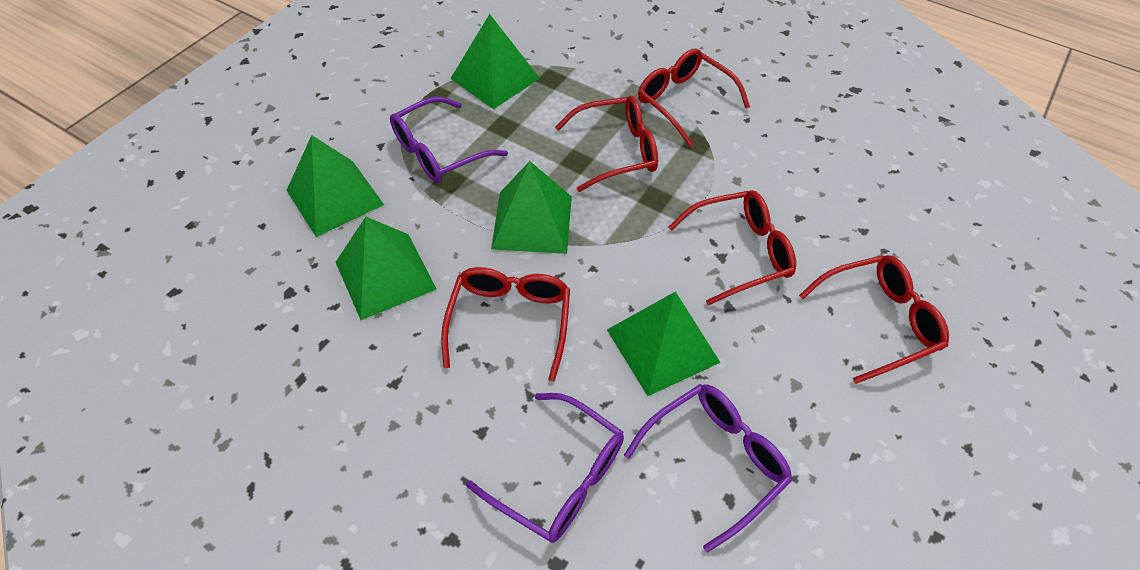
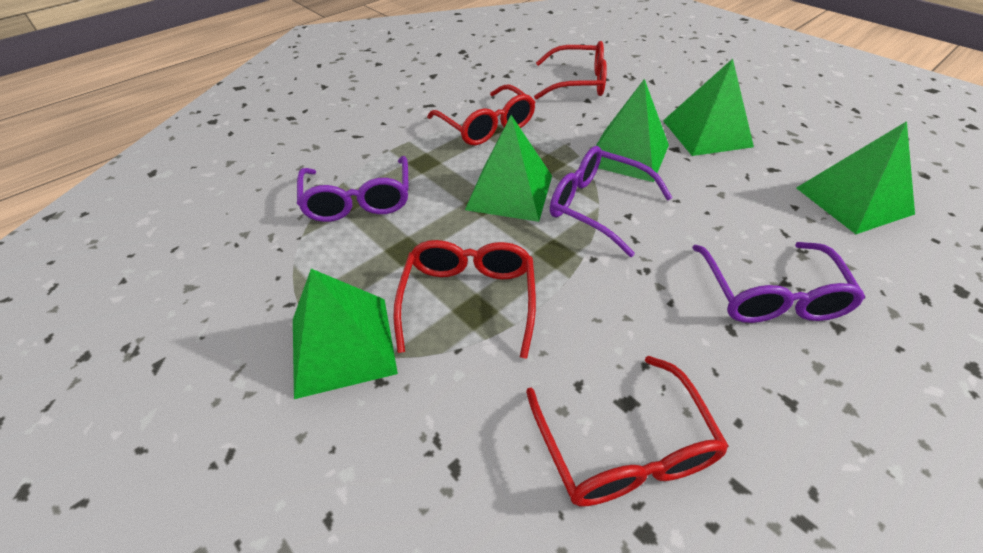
red glasses: 5 -> 4

